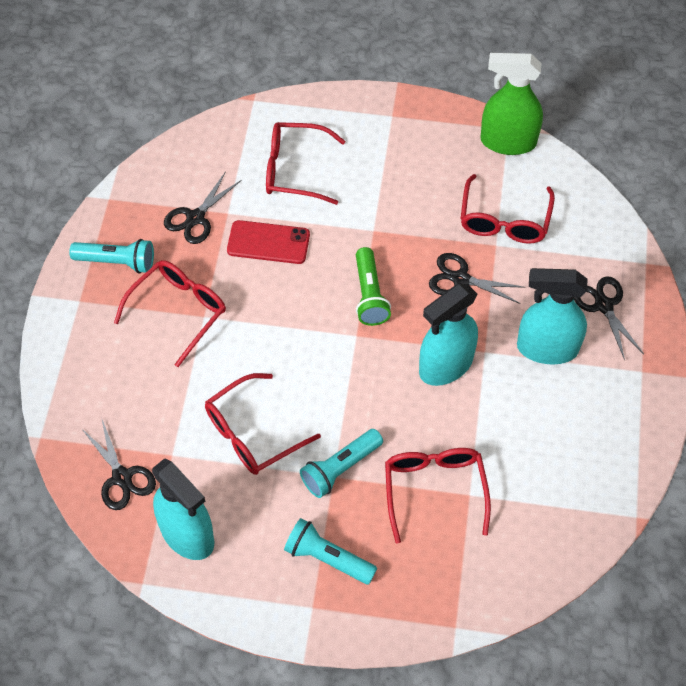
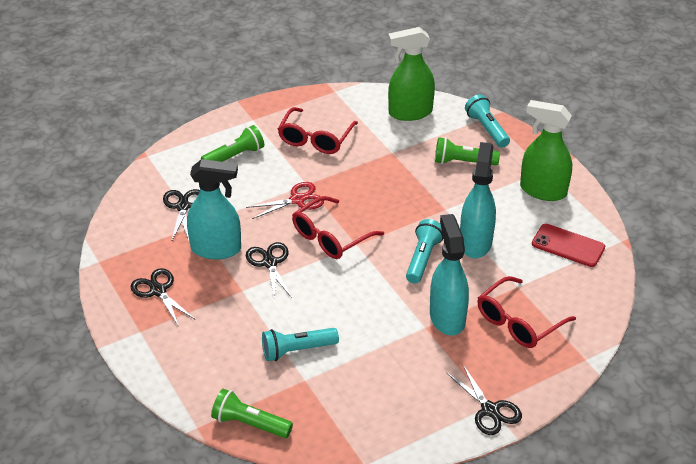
green flashlight: 1 -> 3
green spray bottle: 1 -> 2
red glasses: 5 -> 3
red scissors: 0 -> 1

